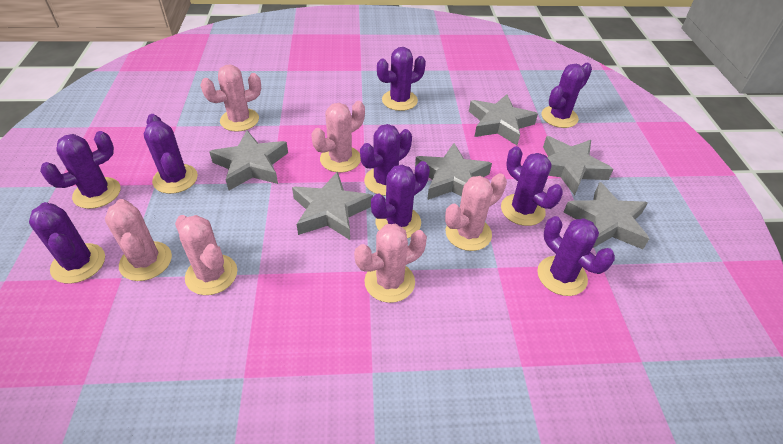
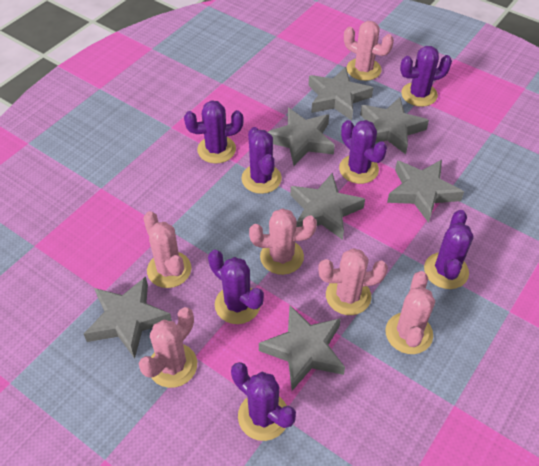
grey star: 6 -> 7
purple cactus: 9 -> 7

